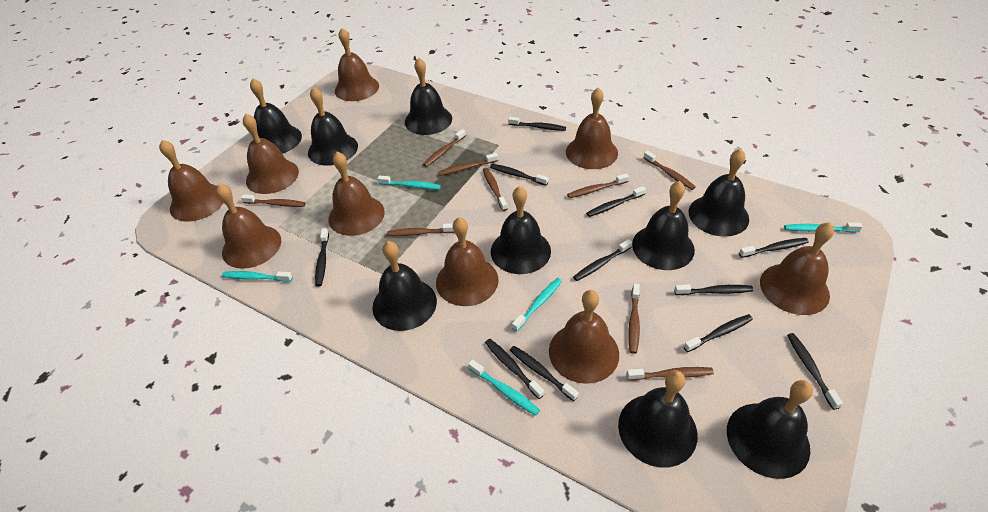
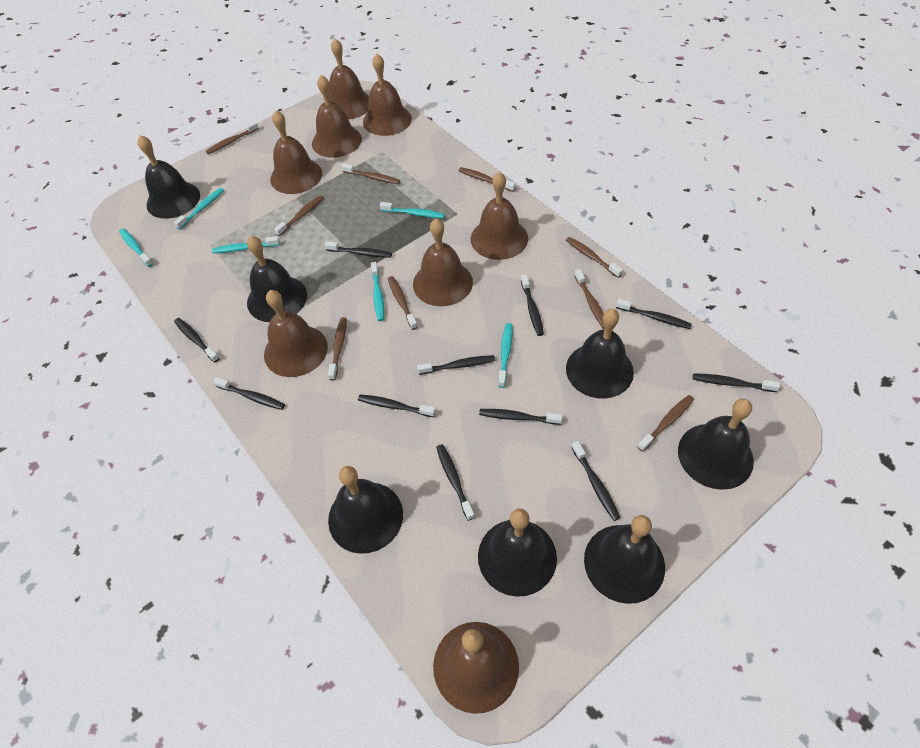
black bell: 9 -> 7
brown bell: 9 -> 8
turquoise toothbrush: 5 -> 6

